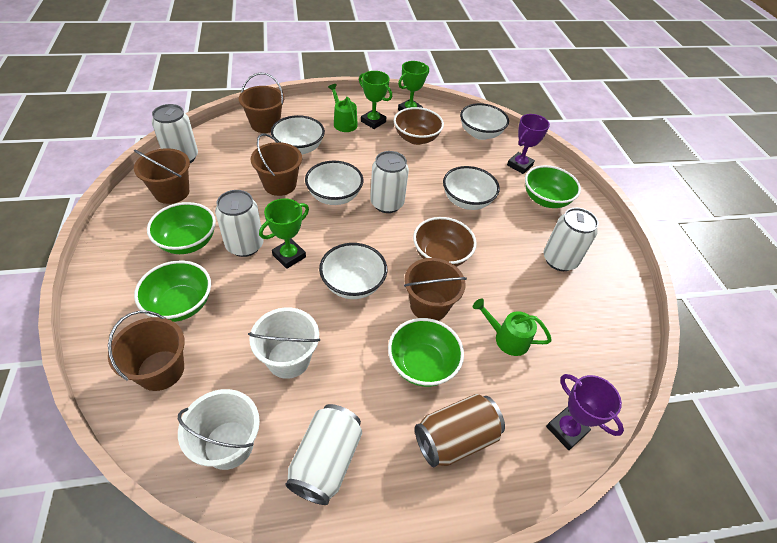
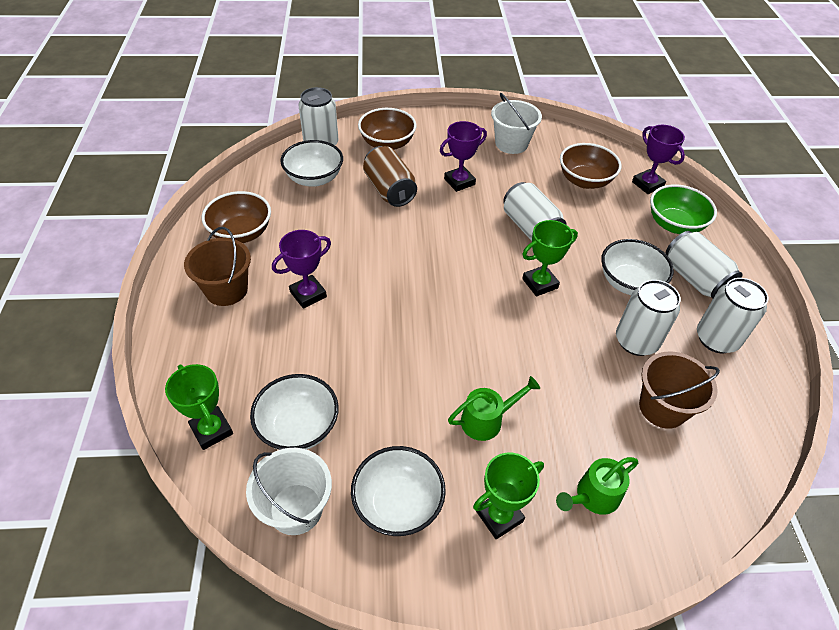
brown bowl: 2 -> 3
brown bucket: 5 -> 2
green bowl: 4 -> 1
purple trophy: 2 -> 3
white bowl: 5 -> 4

